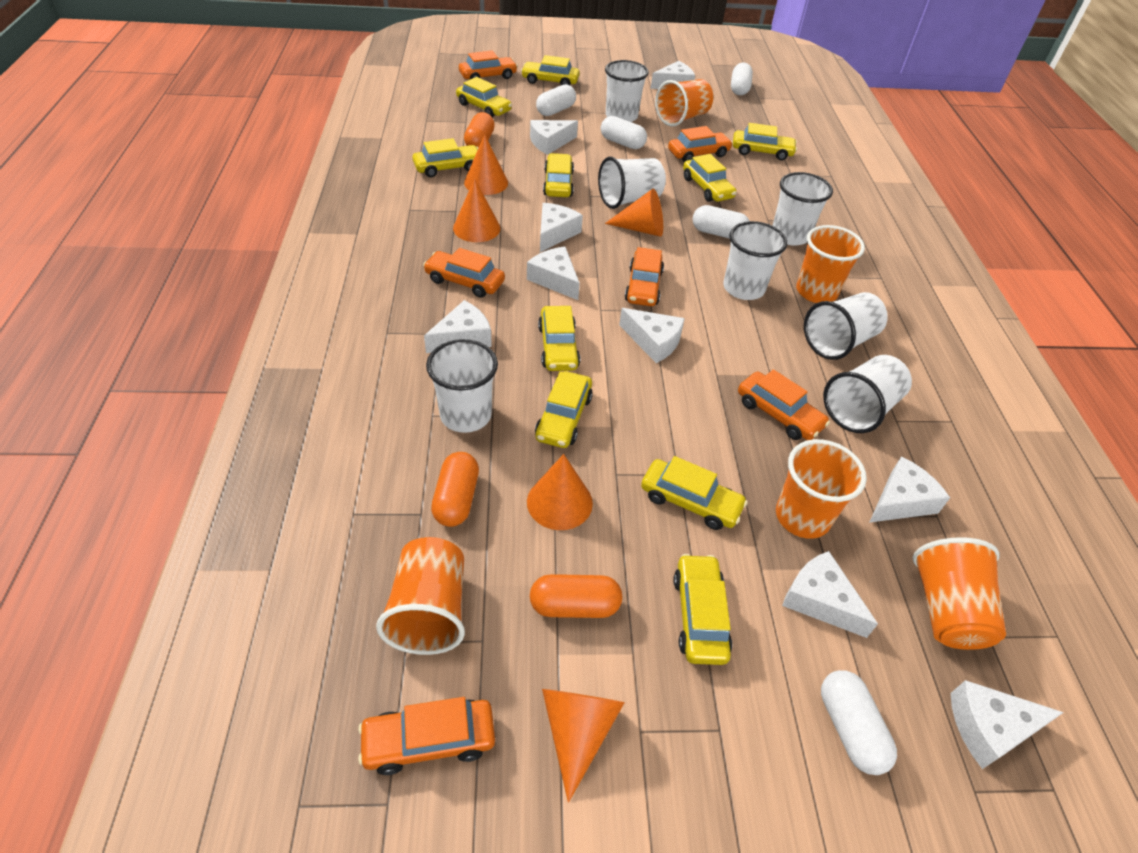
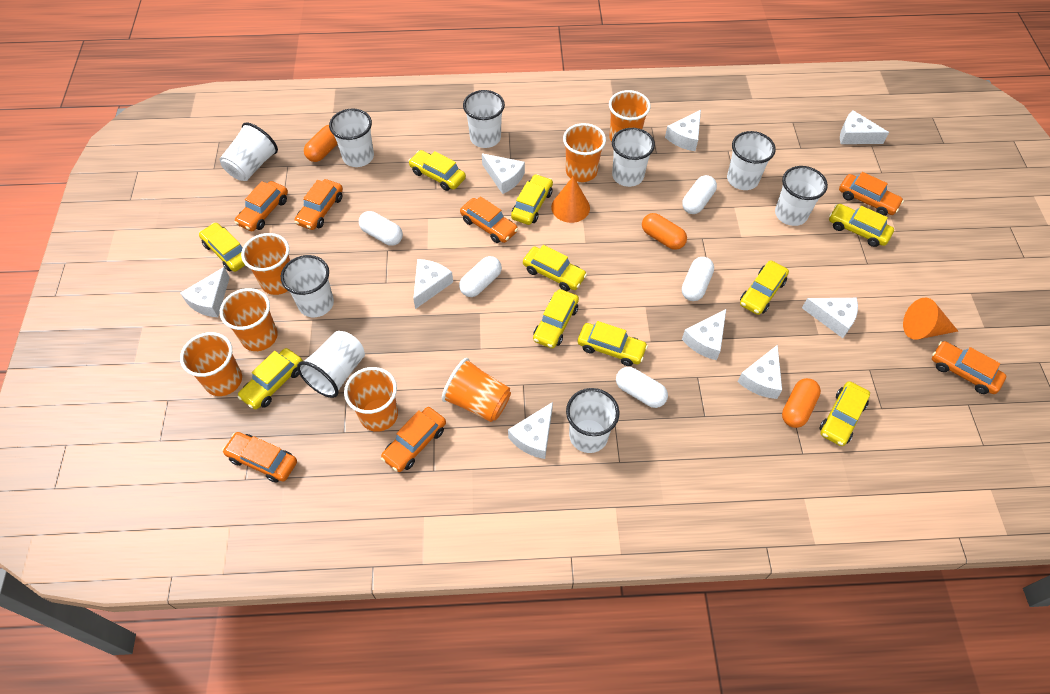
orange car: 6 -> 7
orange cone: 5 -> 2
orange cup: 5 -> 7
white cup: 7 -> 9

